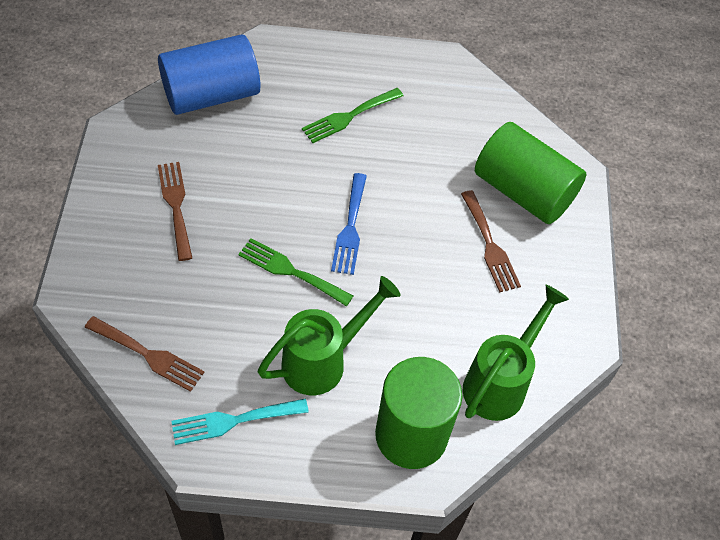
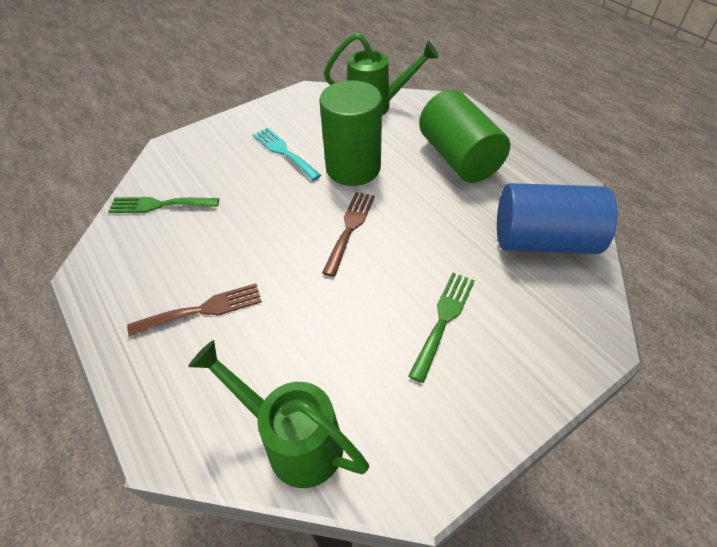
blue fork: 1 -> 0
brown fork: 3 -> 2

